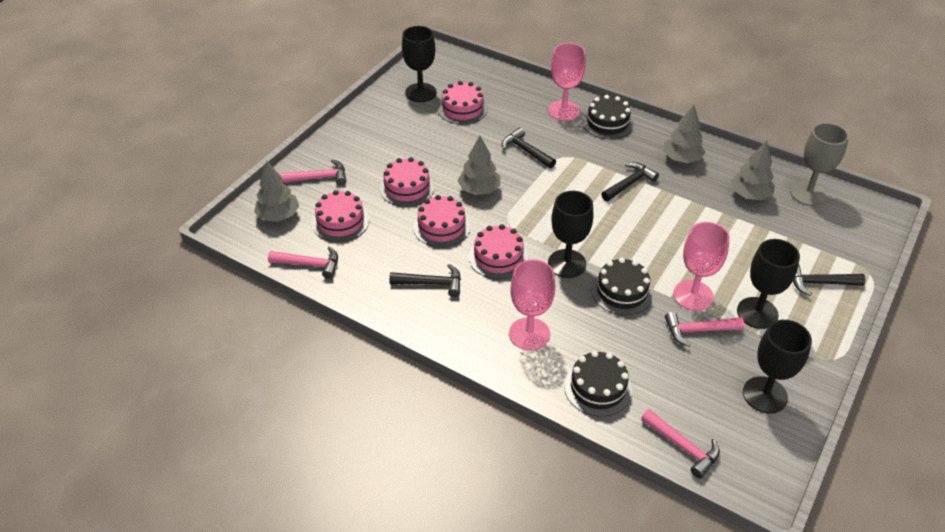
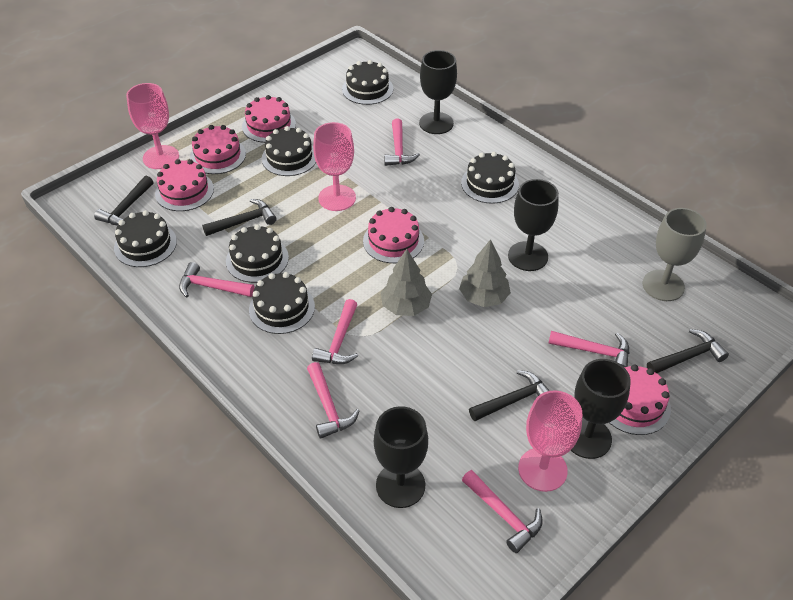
black cake: 3 -> 6
grey tree: 4 -> 2
pink hammer: 4 -> 6

